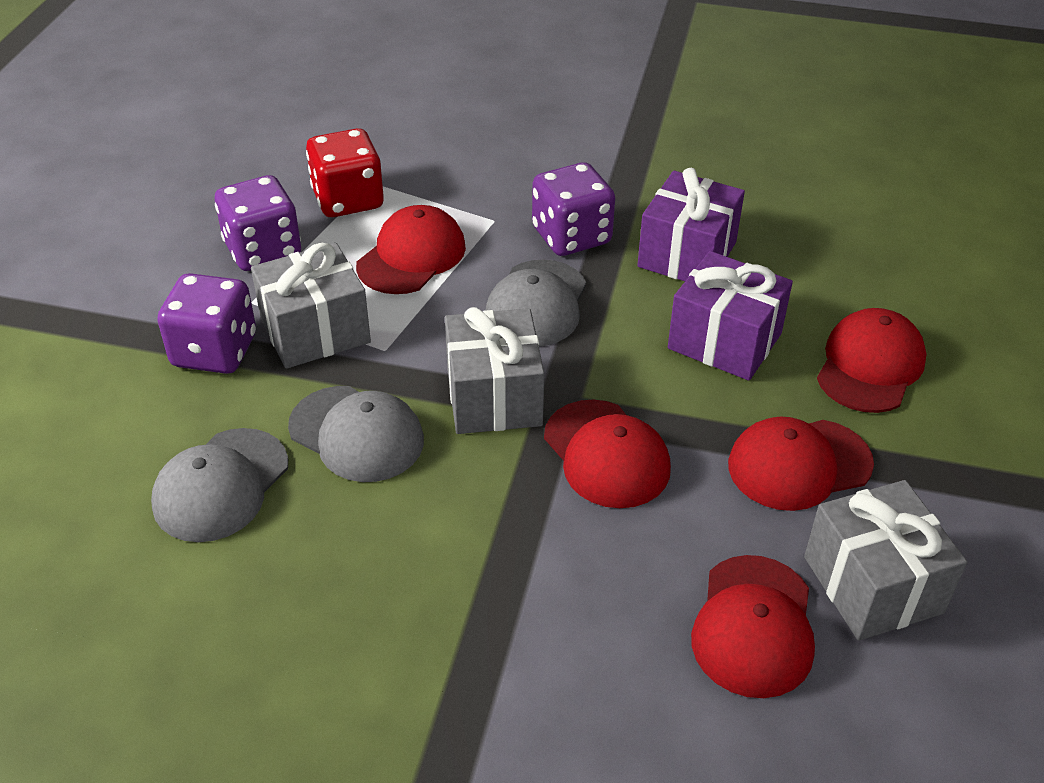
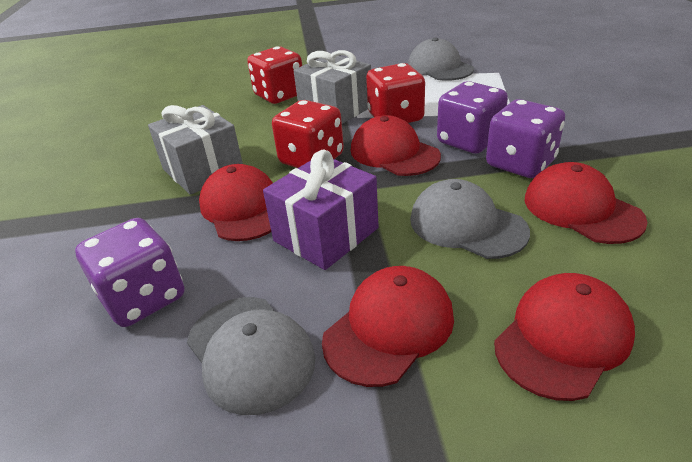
grey gift: 3 -> 2
purple gift: 2 -> 1
red dice: 1 -> 3

